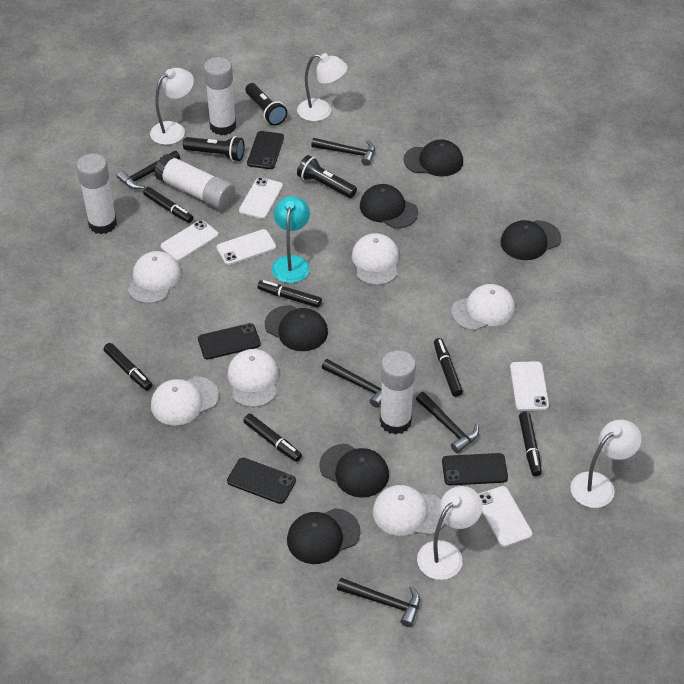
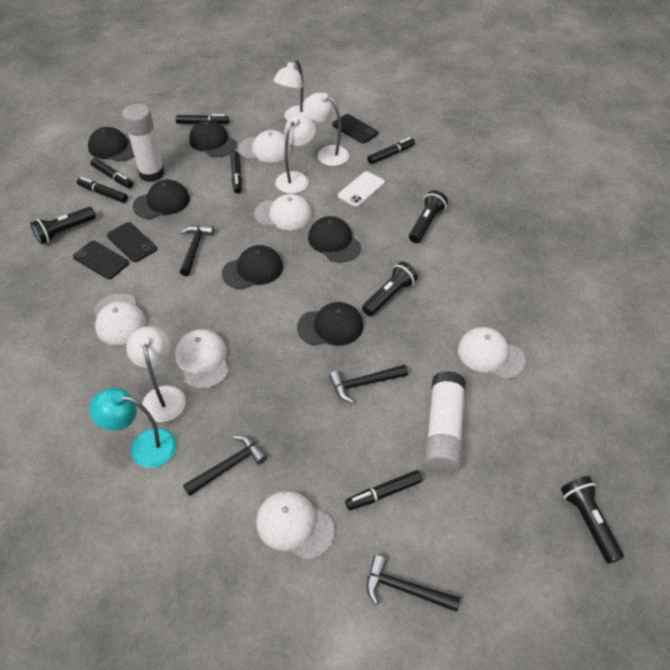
black flashlight: 3 -> 4
black hammer: 5 -> 4
black phone: 4 -> 3
white glue stick: 4 -> 2
white phone: 5 -> 1

